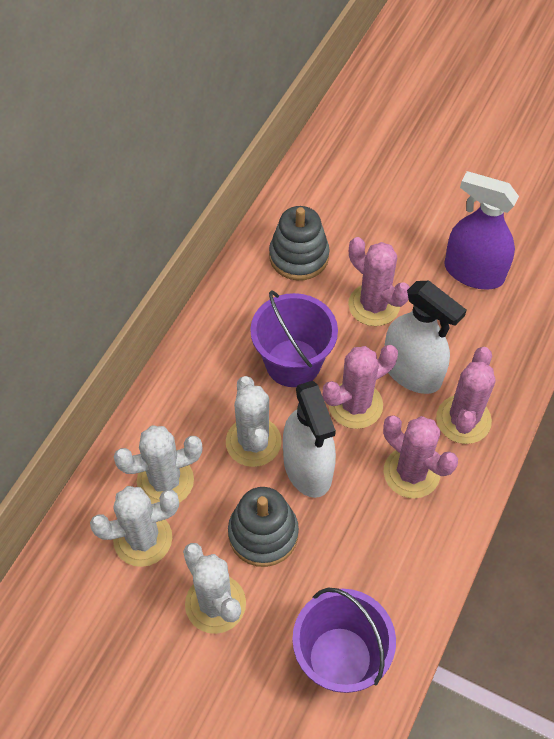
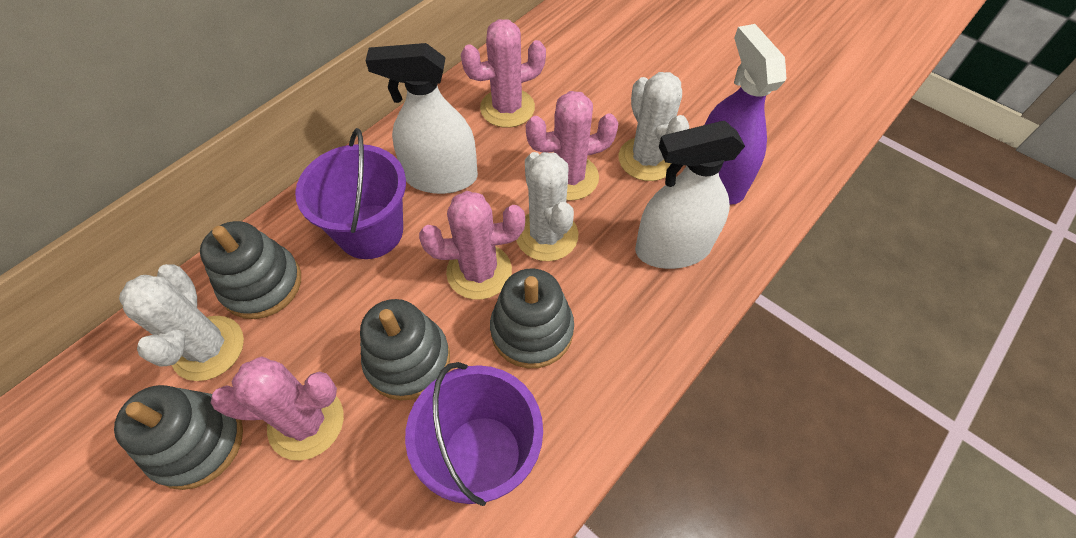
grey stacking toy: 2 -> 4
white cactus: 4 -> 3

